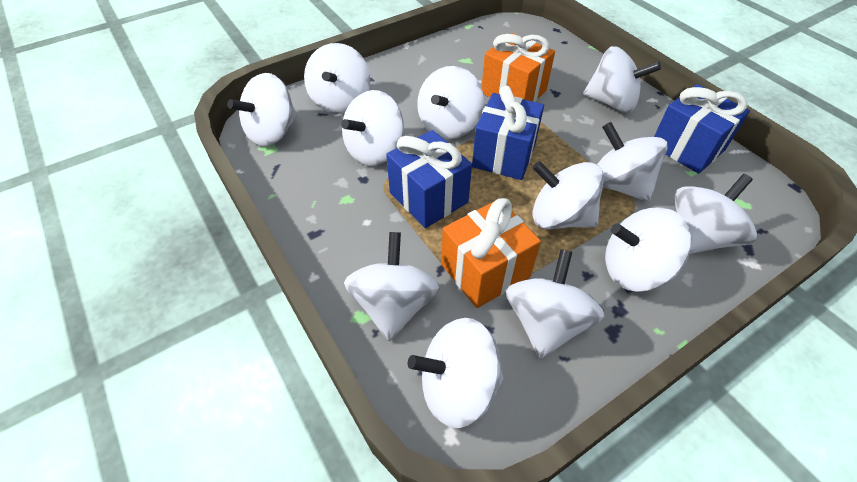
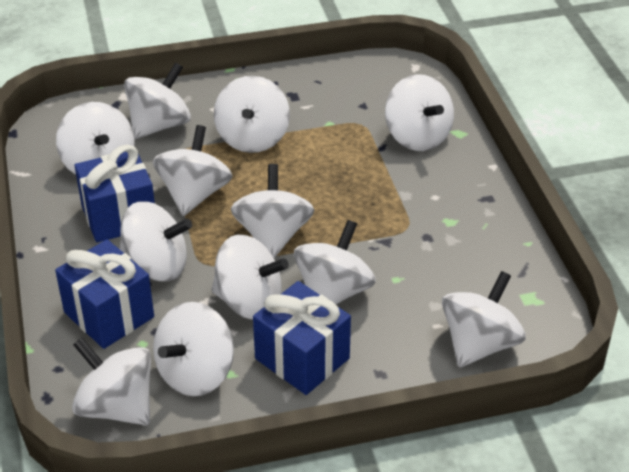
orange gift: 2 -> 0

